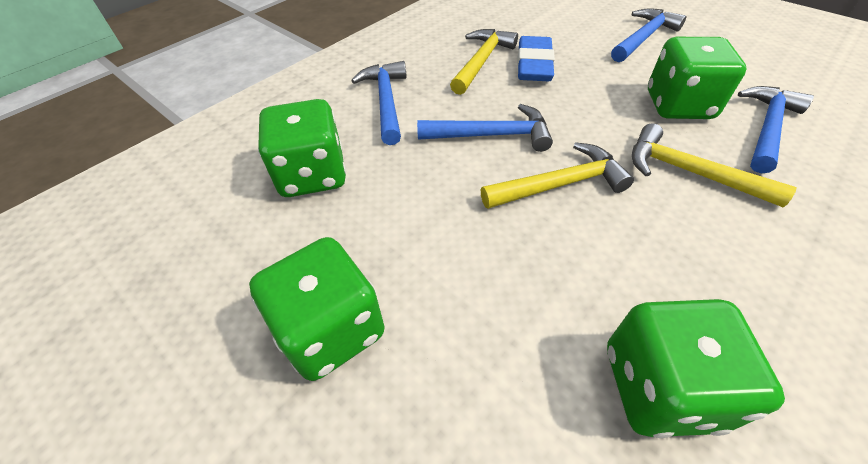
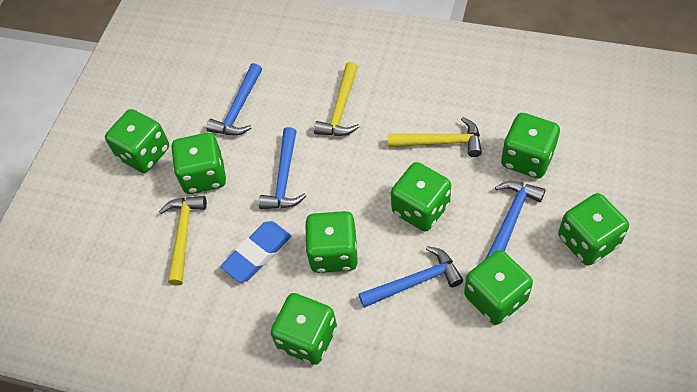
green dice: 4 -> 8

